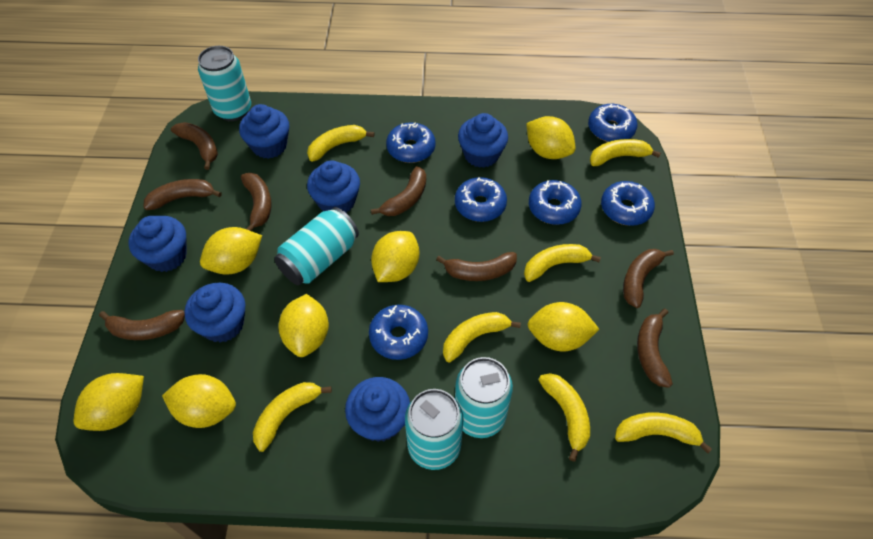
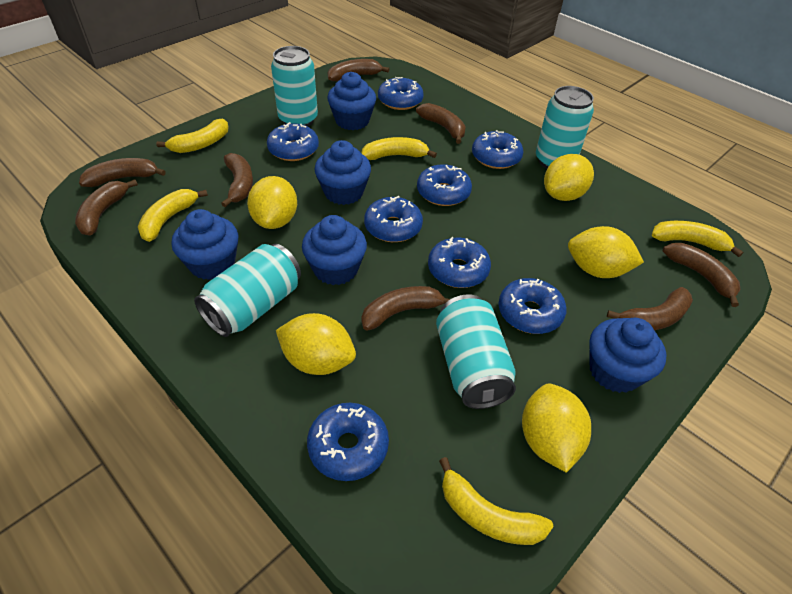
blue cupcake: 6 -> 5
blue donut: 6 -> 8
yellow banana: 7 -> 5
yellow lemon: 7 -> 5

